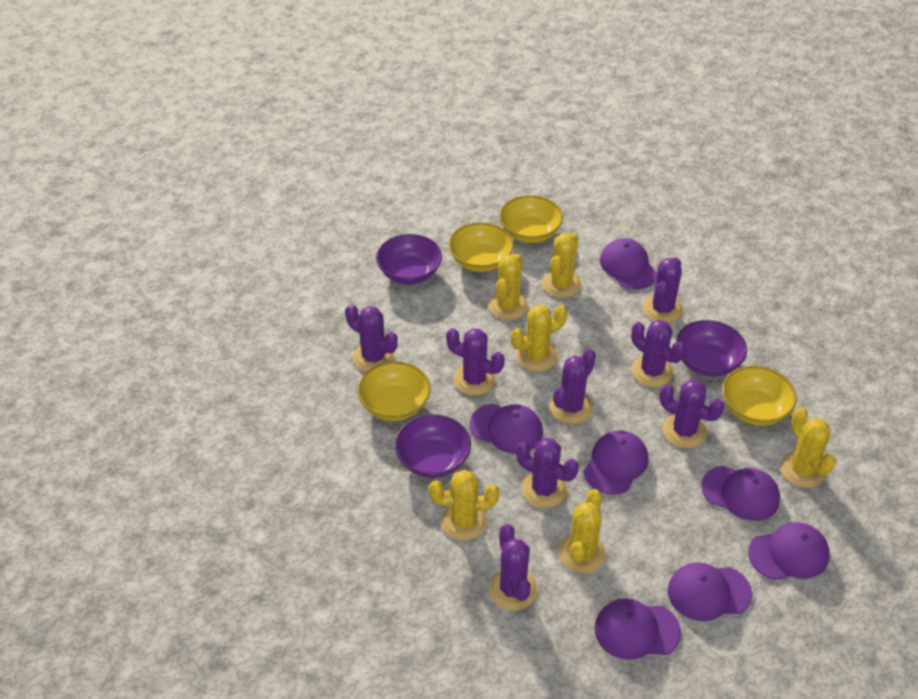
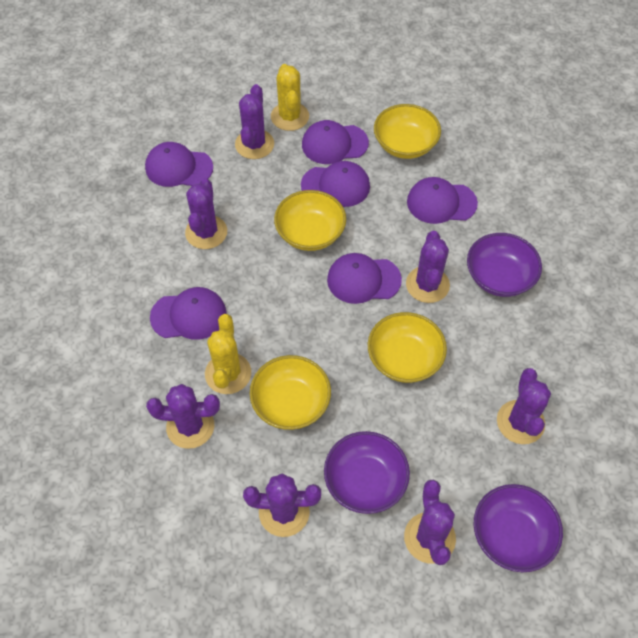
purple cactus: 8 -> 7
purple cap: 7 -> 6
yellow cactus: 6 -> 2

